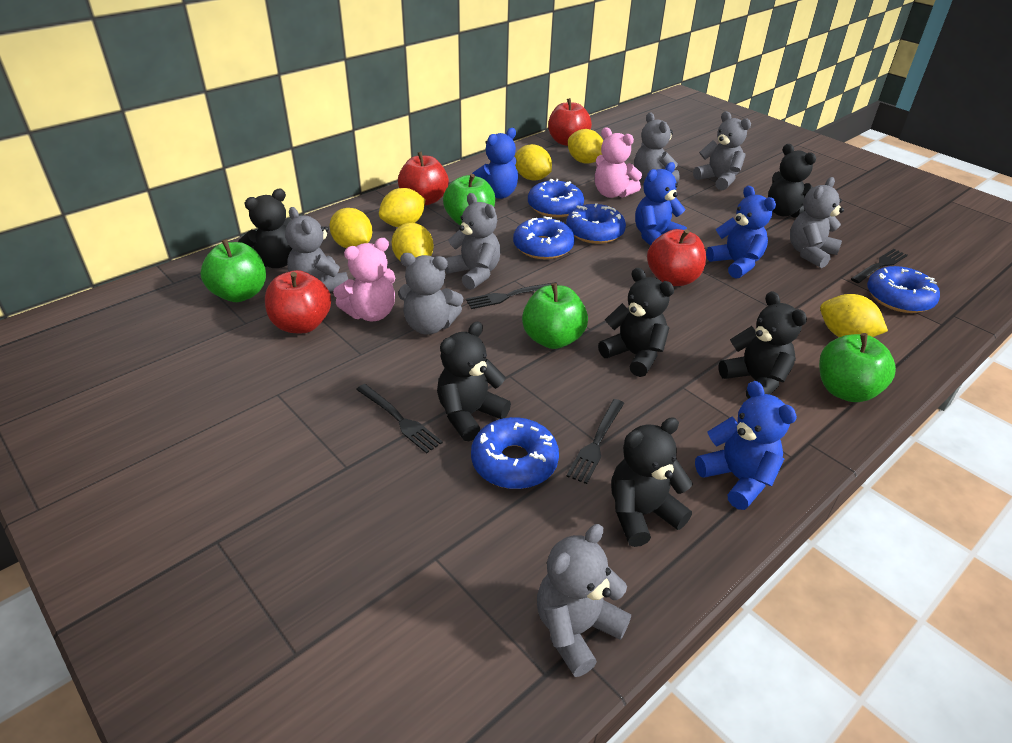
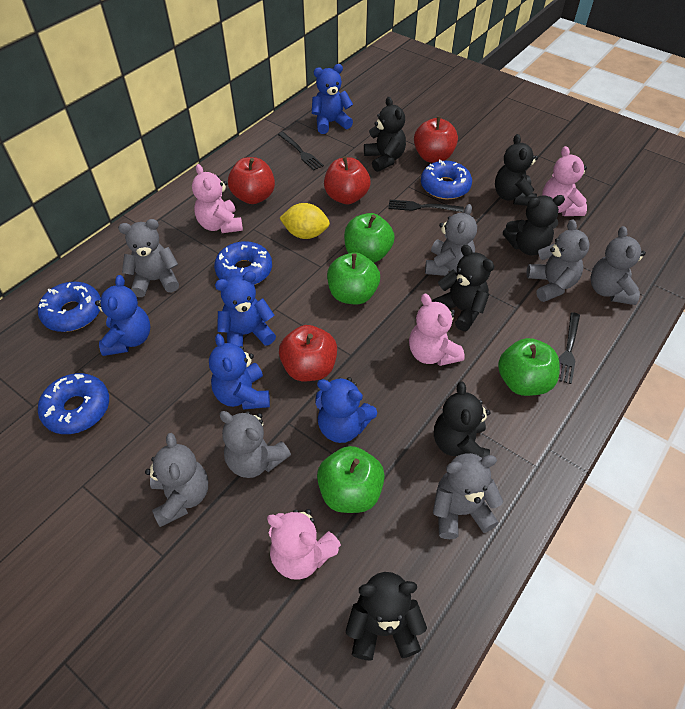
black fork: 4 -> 3
blue donut: 5 -> 4
blue teddy bear: 4 -> 5
pink teddy bear: 2 -> 4
yellow lemon: 6 -> 1

